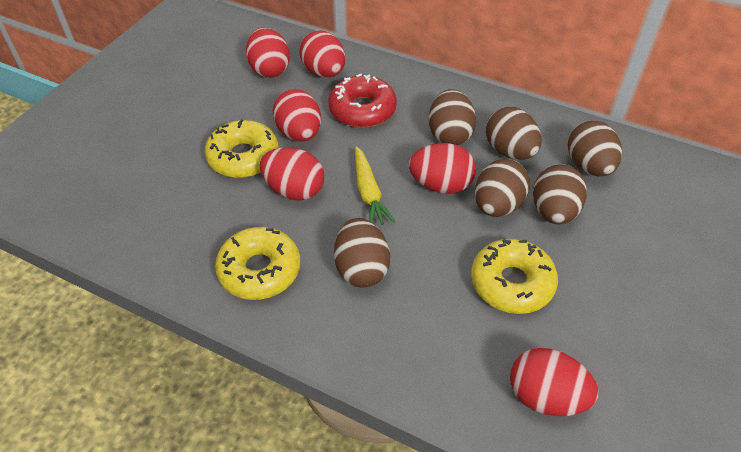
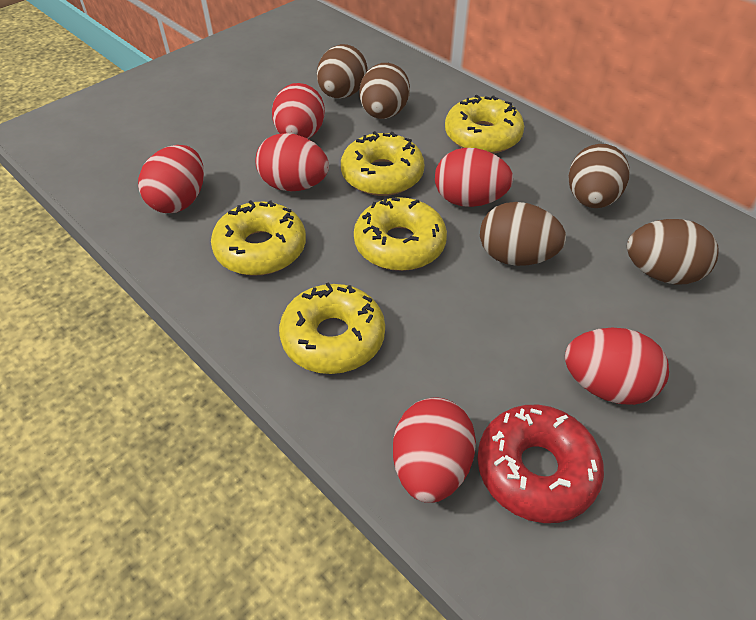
brown egg: 6 -> 5
yellow carrot: 1 -> 0
yellow donut: 3 -> 5

